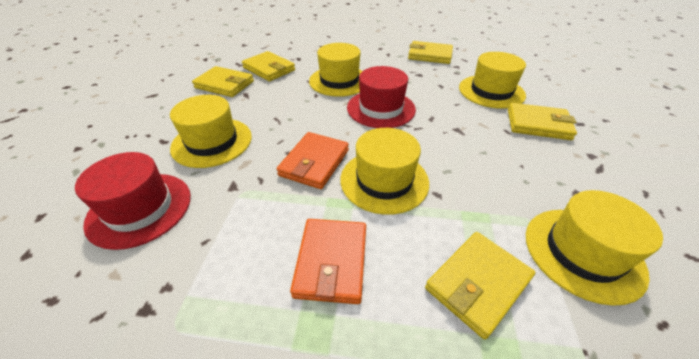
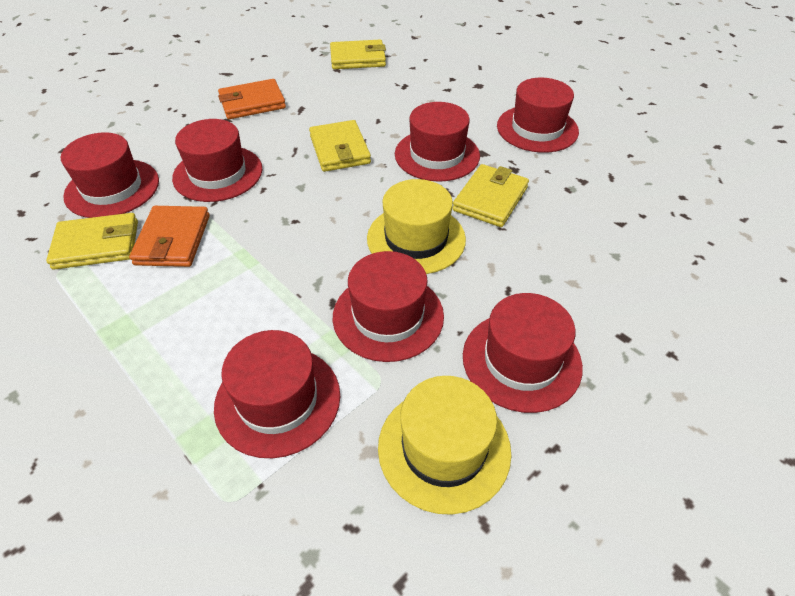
red hat: 2 -> 7
yellow hat: 5 -> 2
yellow wallet: 5 -> 4

